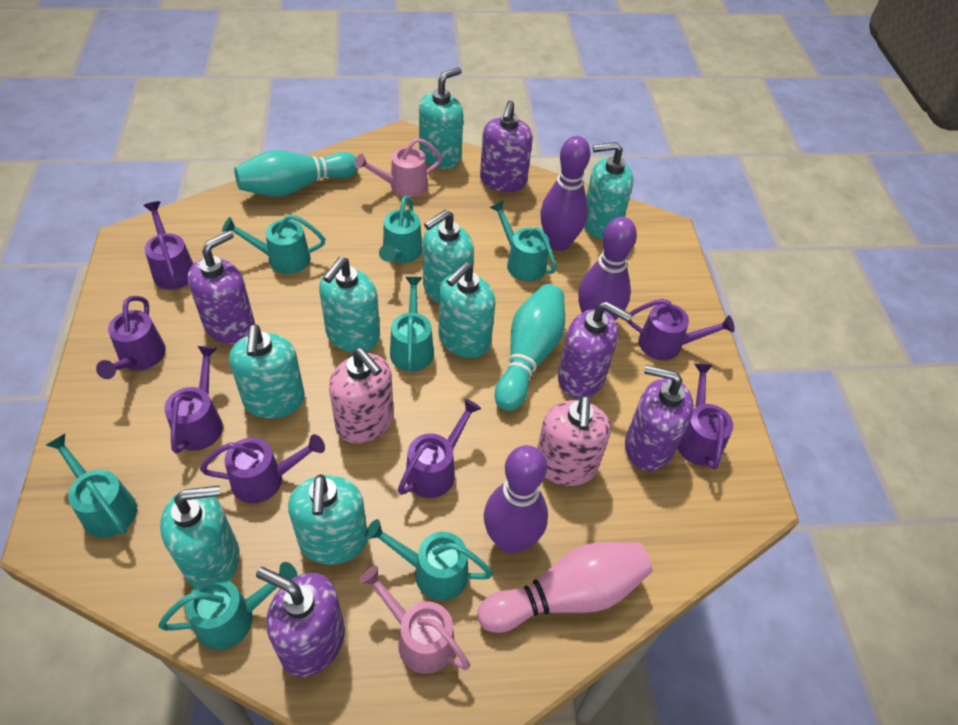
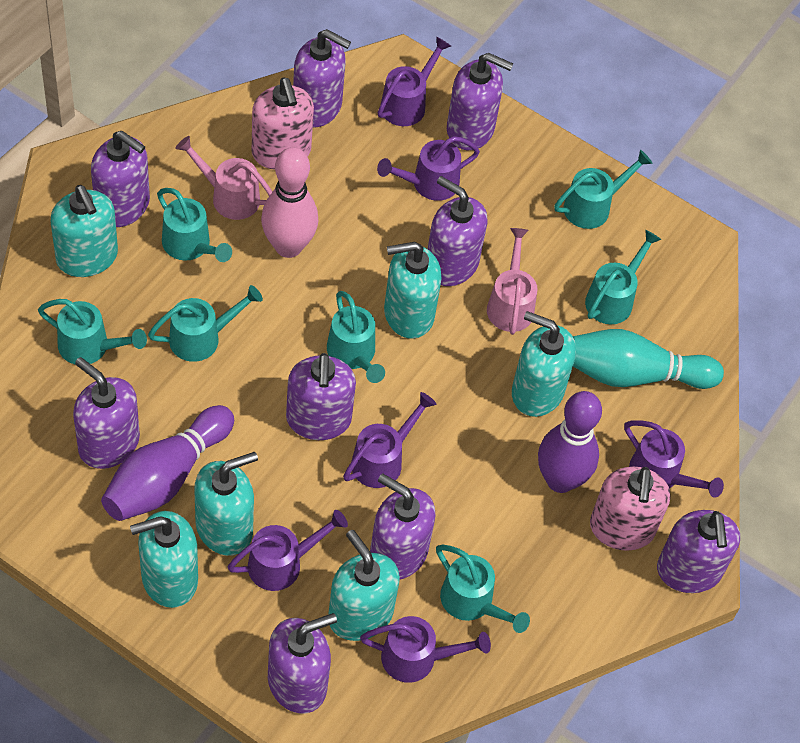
purple bowling pin: 3 -> 2
purple soap dispenser: 5 -> 9
purple watering can: 7 -> 6
turquoise bowling pin: 2 -> 1
turquoise soap dispenser: 8 -> 6

